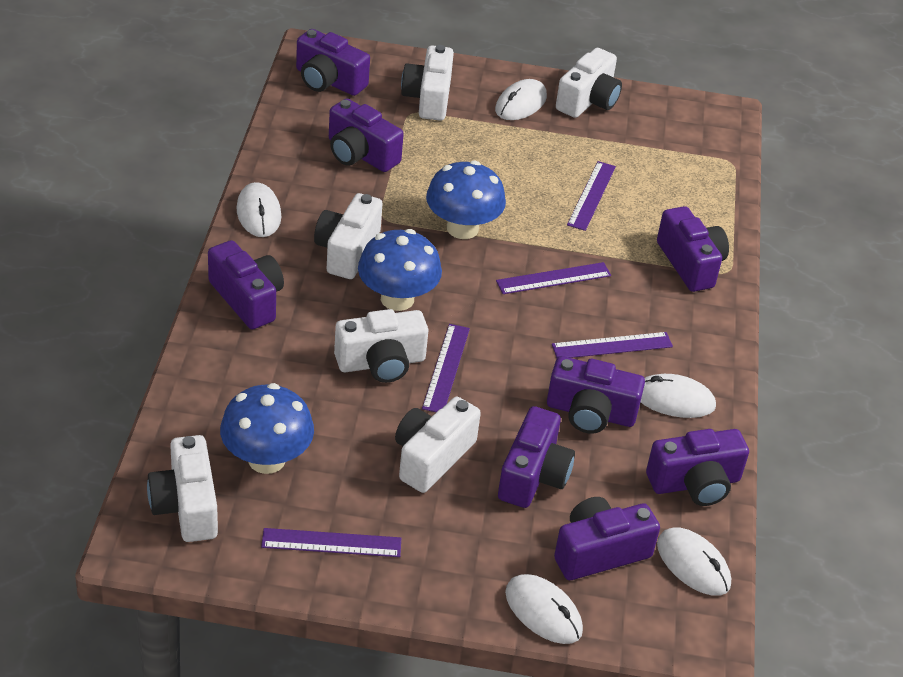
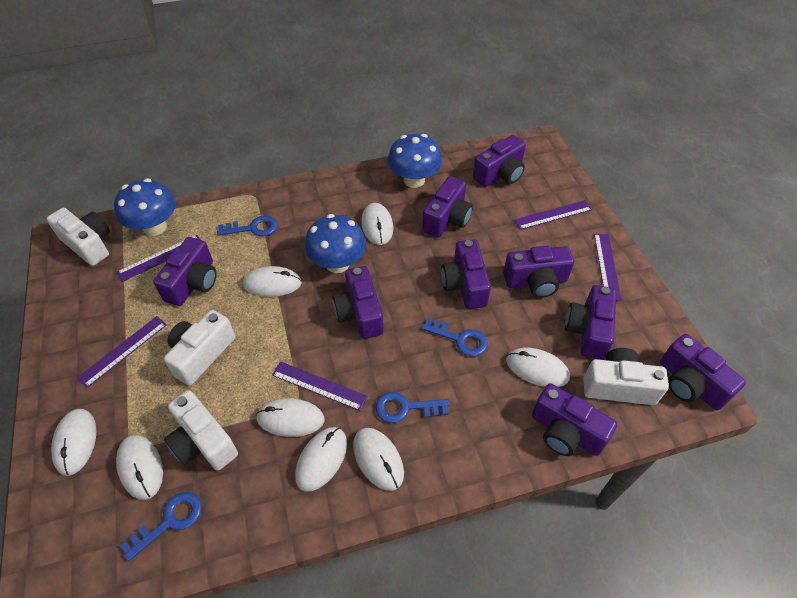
blue key: 0 -> 4
purple camera: 8 -> 9
white camera: 6 -> 4
white mouse: 5 -> 8

